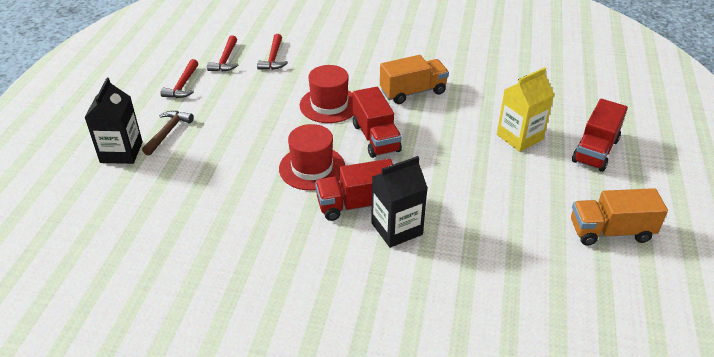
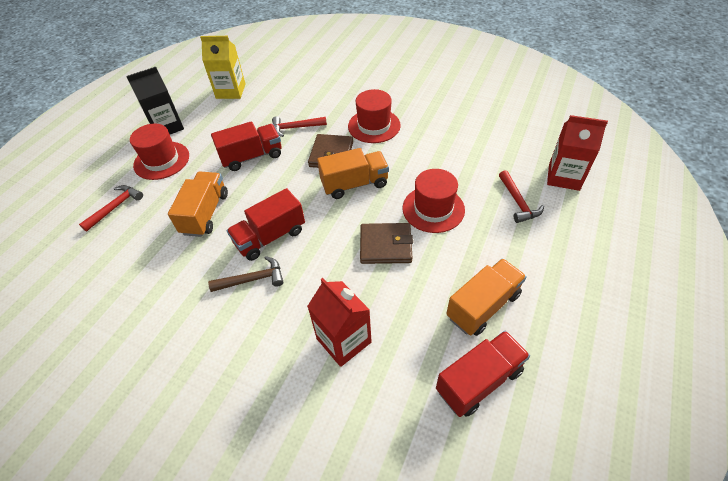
black carton: 2 -> 1
brown wallet: 0 -> 2
orange truck: 2 -> 3
red carton: 0 -> 2
red hat: 2 -> 3

